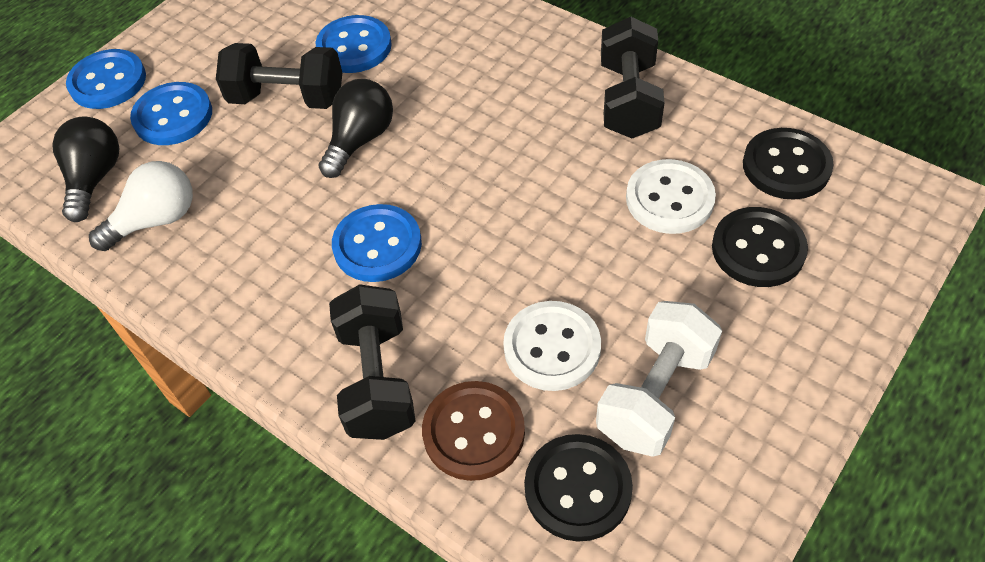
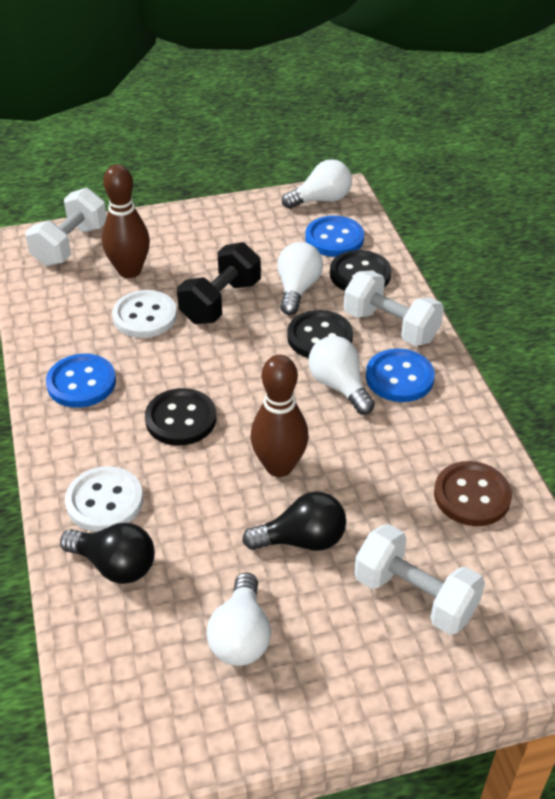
black dumbbell: 3 -> 1
blue button: 4 -> 3
brown bowling pin: 0 -> 2
white dumbbell: 1 -> 3
white light bulb: 1 -> 4

